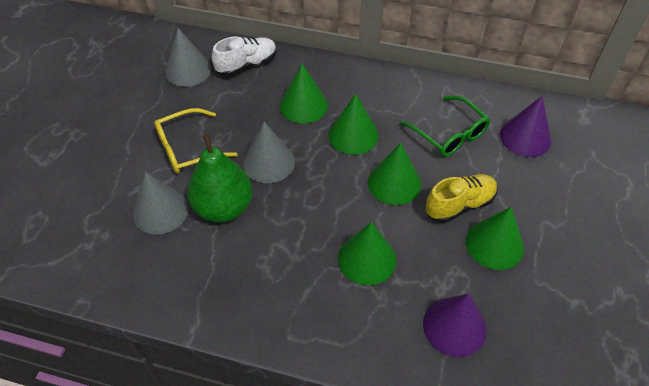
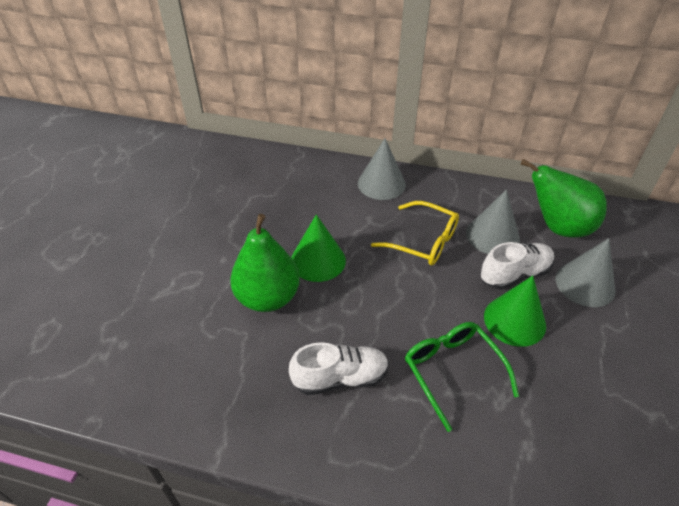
green cone: 5 -> 2
green pear: 1 -> 2
purple cone: 2 -> 0
white shoe: 1 -> 2
yellow shoe: 1 -> 0

